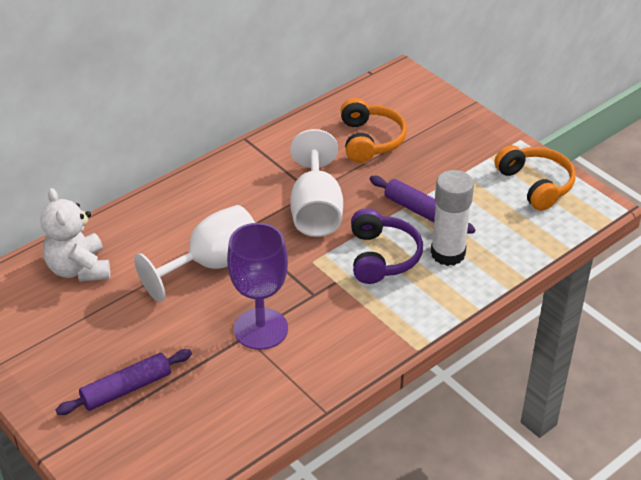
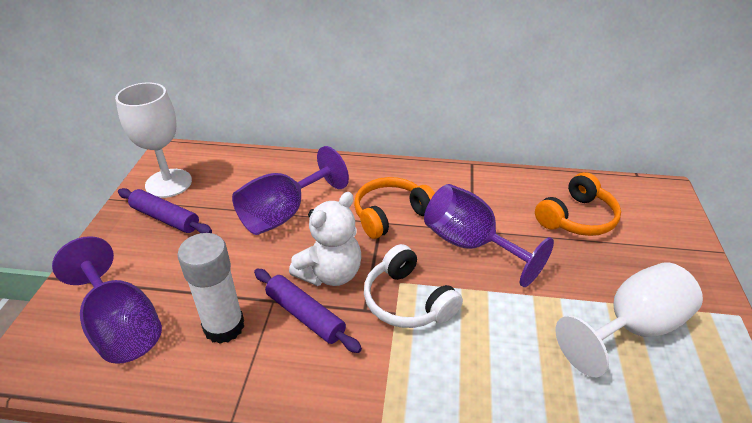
purple goblet: 1 -> 3
purple headphones: 1 -> 0
white headphones: 0 -> 1

